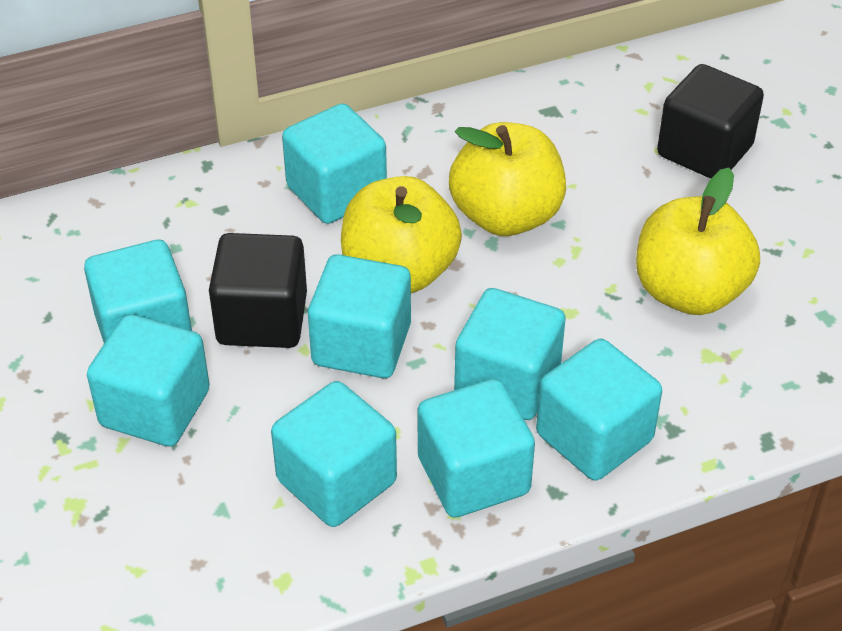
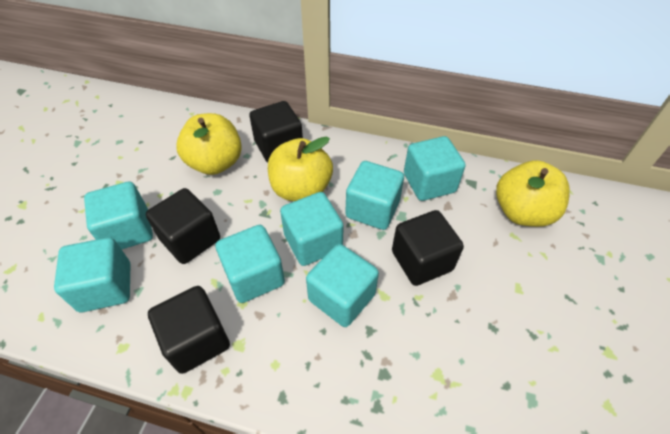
black cube: 2 -> 4
turquoise cube: 8 -> 7

